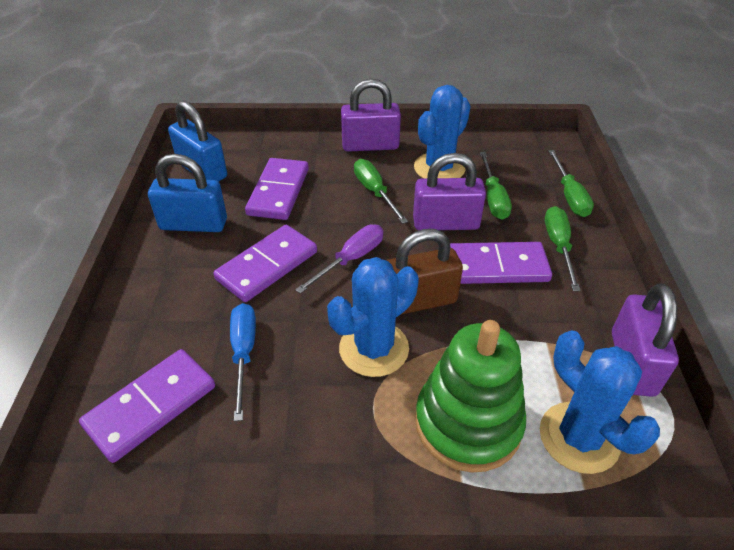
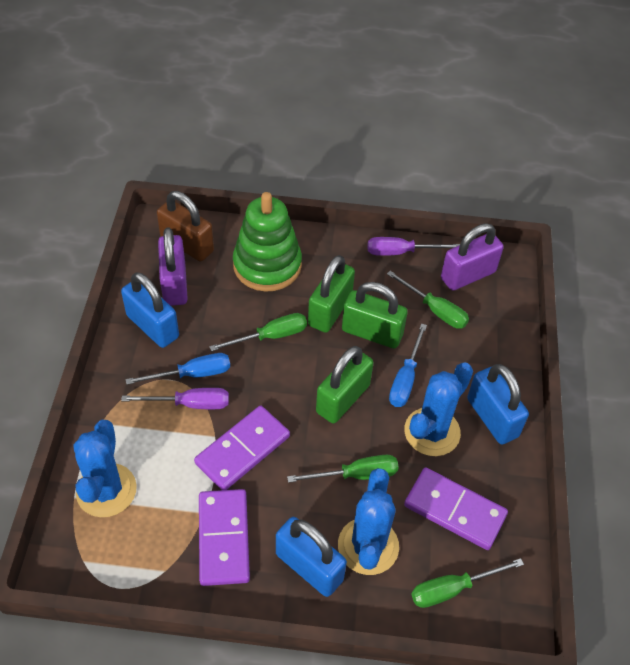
blue padlock: 2 -> 3
blue screwdriver: 1 -> 2
green padlock: 0 -> 3
purple domino: 4 -> 3
purple padlock: 3 -> 2
purple screwdriver: 1 -> 2

